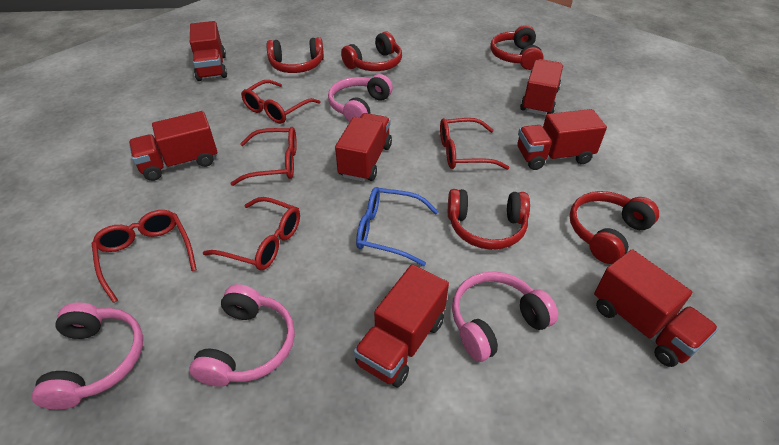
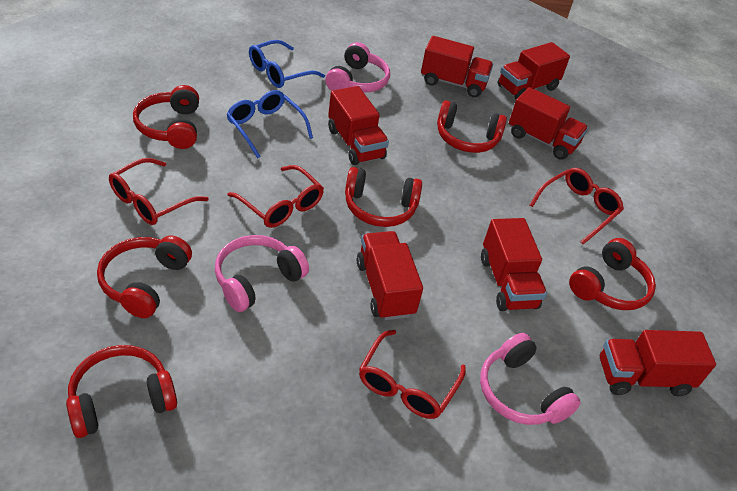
blue glasses: 1 -> 2
pink headphones: 4 -> 3
red glasses: 5 -> 4
red headphones: 5 -> 6

